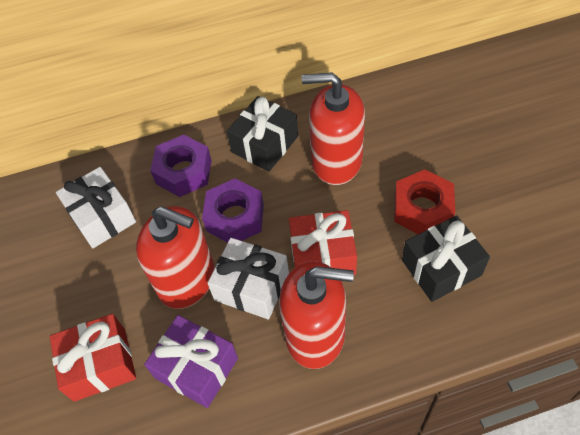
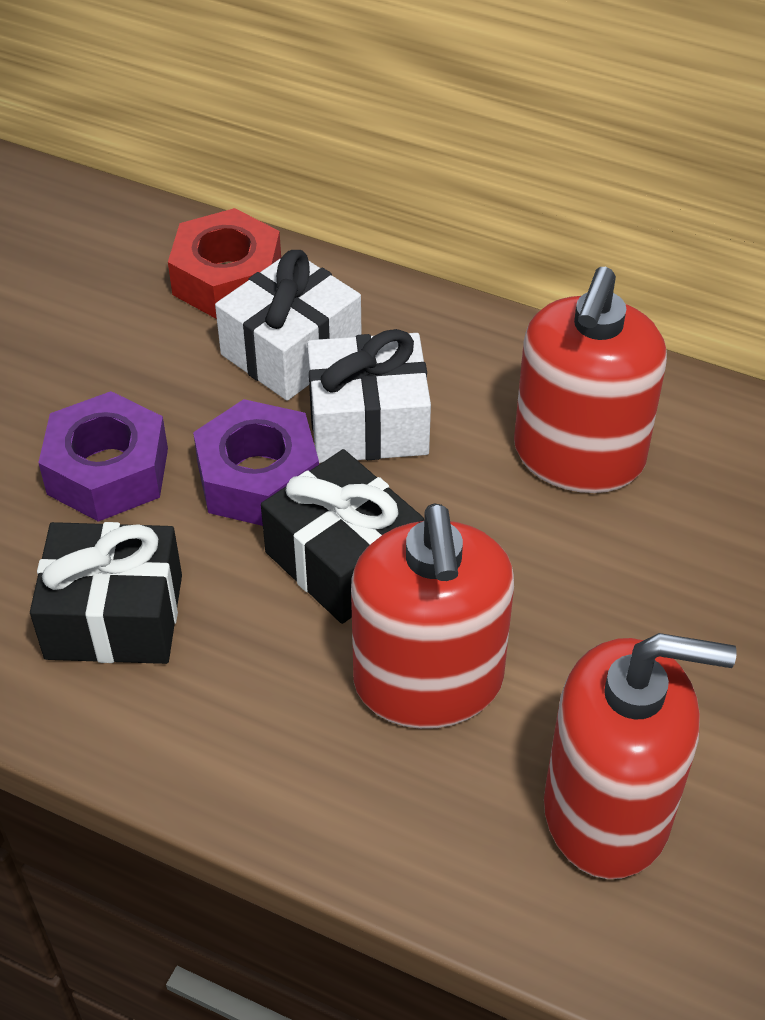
purple gift: 1 -> 0
red gift: 2 -> 0

